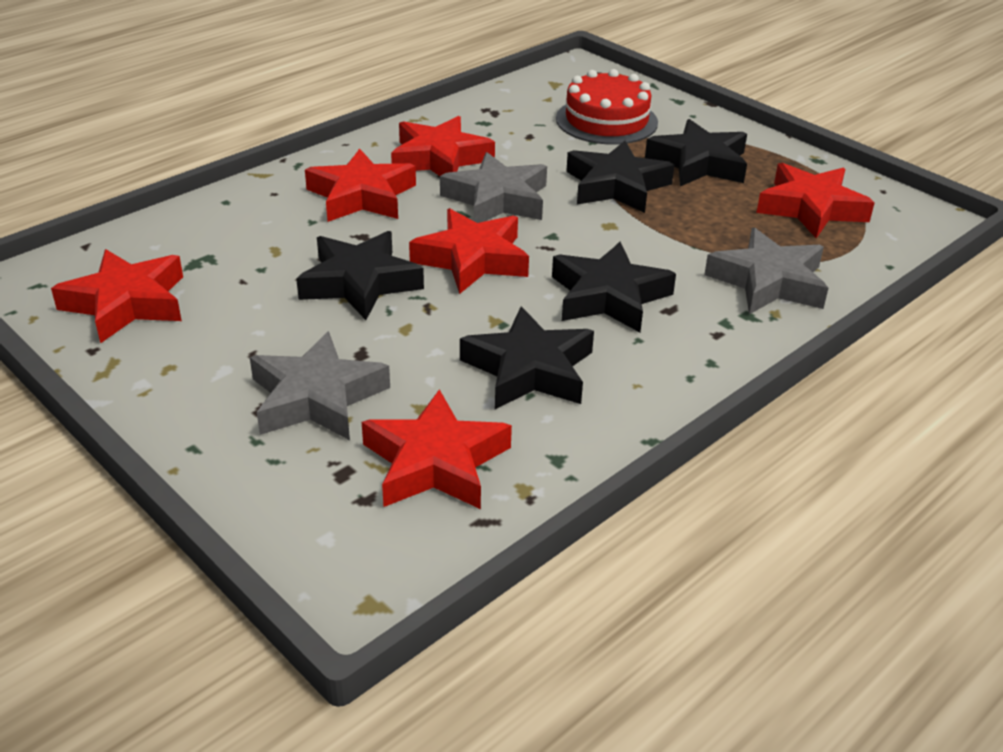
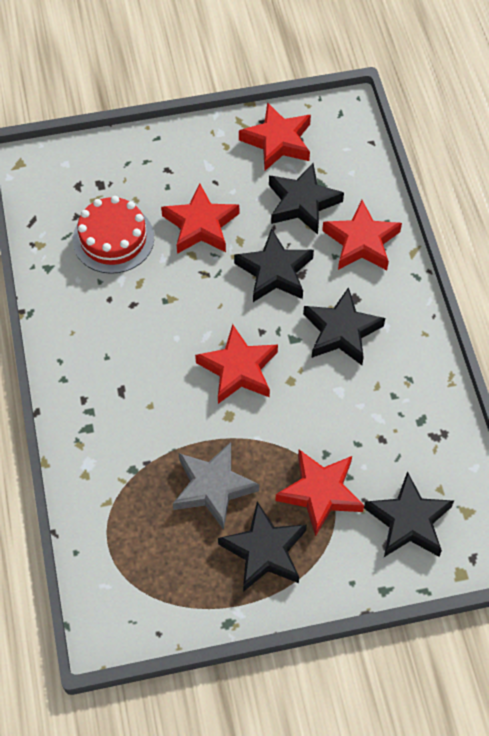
grey star: 3 -> 1
red star: 6 -> 5

